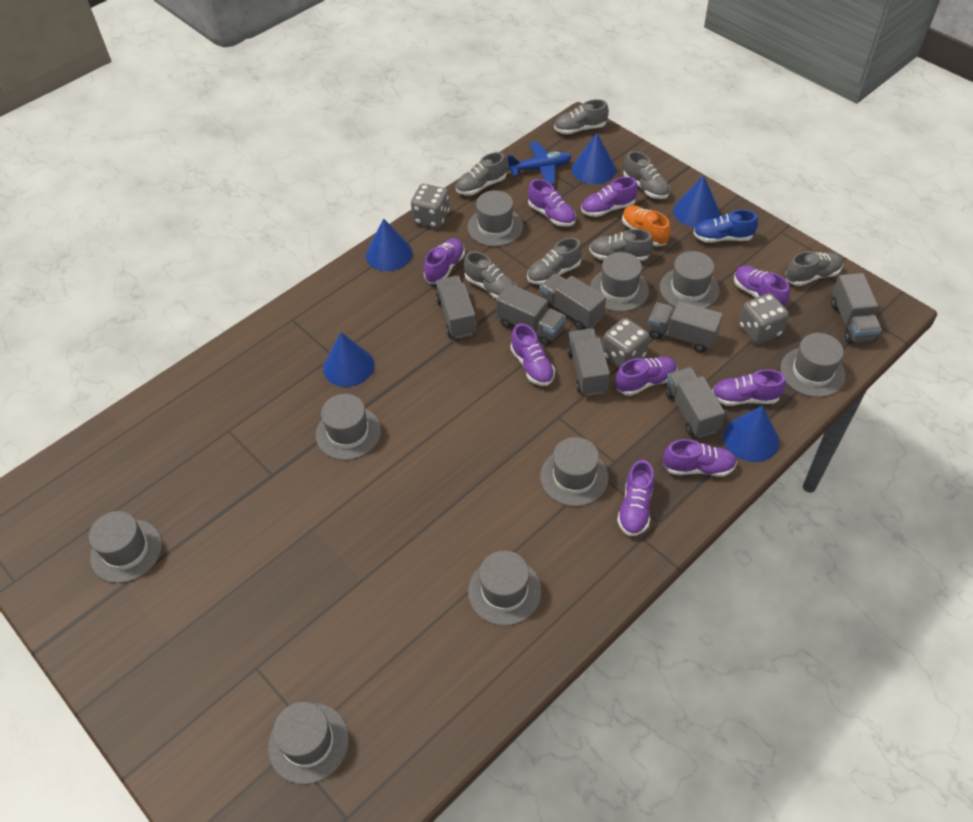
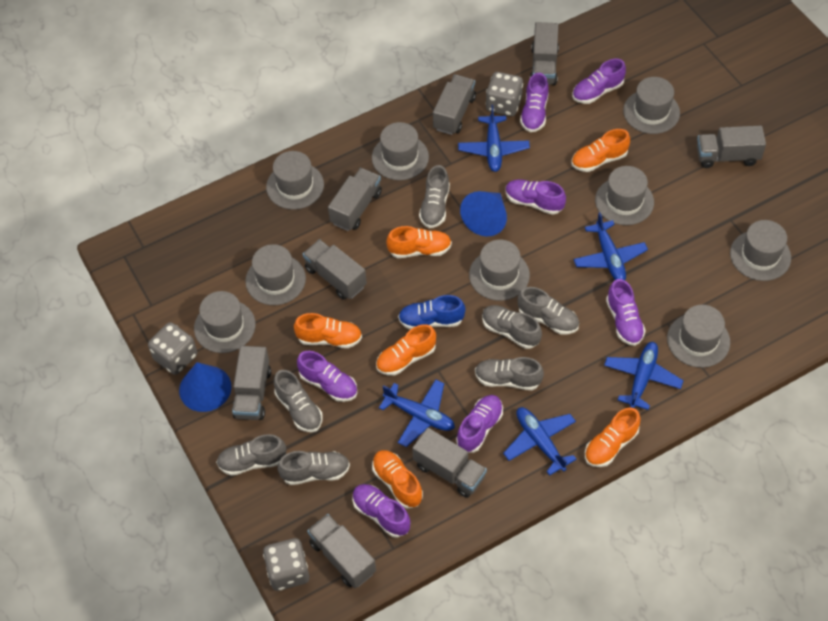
blue cone: 5 -> 2
blue plane: 1 -> 5
grey truck: 7 -> 8
orange shoe: 1 -> 6
purple shoe: 9 -> 7

